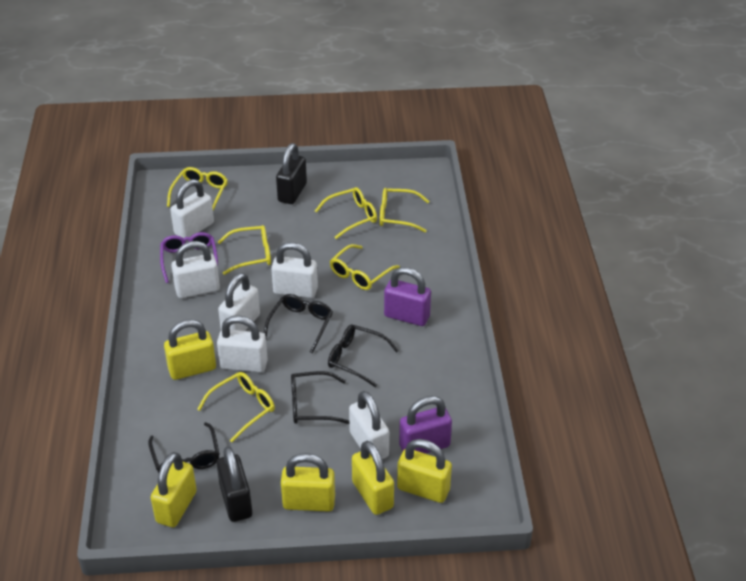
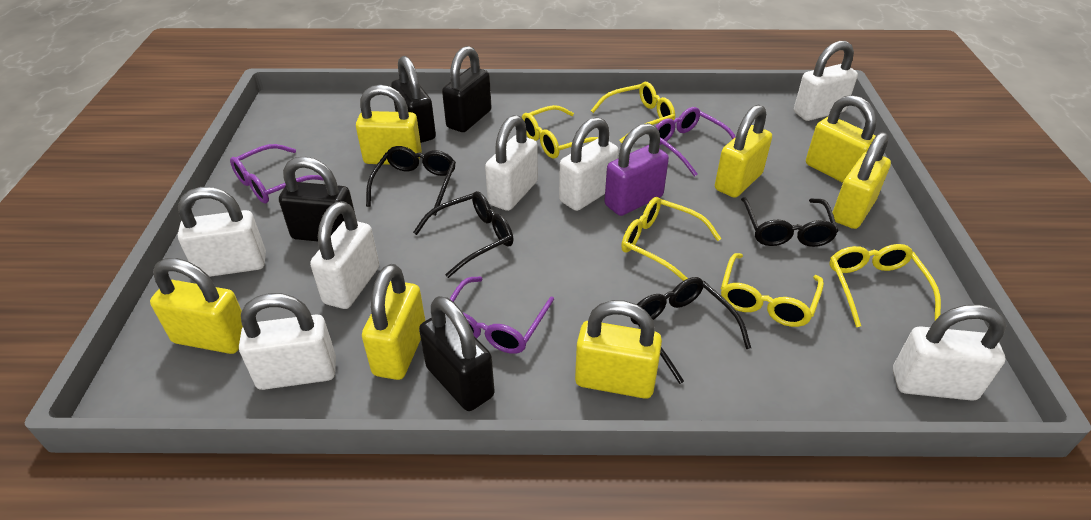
black padlock: 2 -> 4
purple glasses: 1 -> 3
purple padlock: 2 -> 1
white padlock: 6 -> 7
yellow glasses: 6 -> 5
yellow padlock: 5 -> 7

